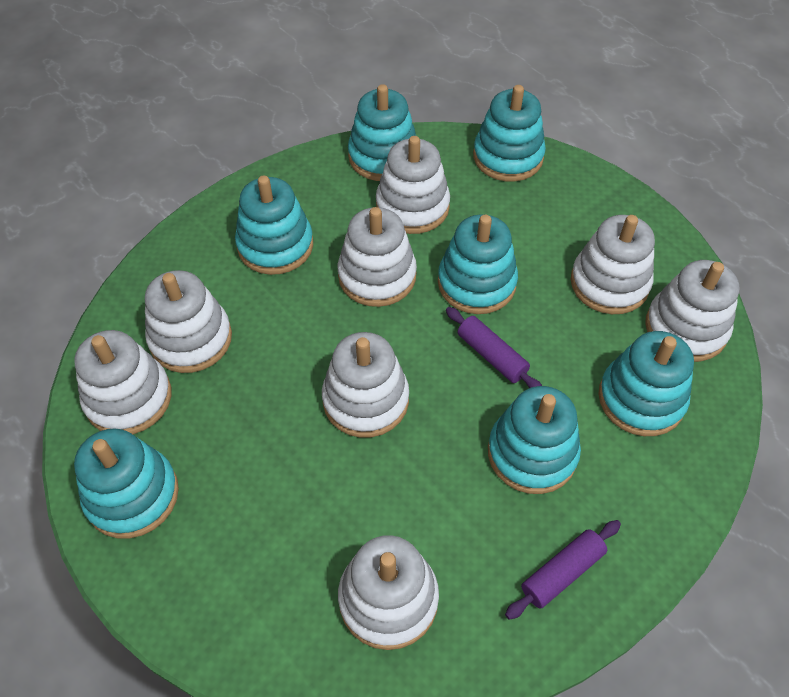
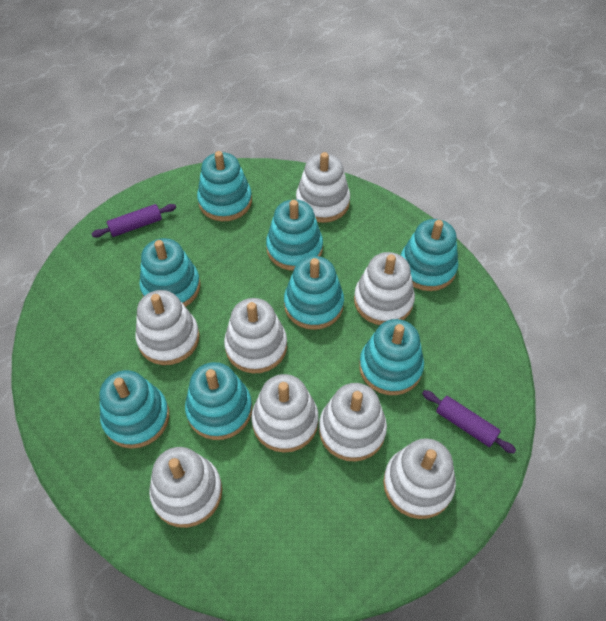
turquoise stacking toy: 7 -> 8

